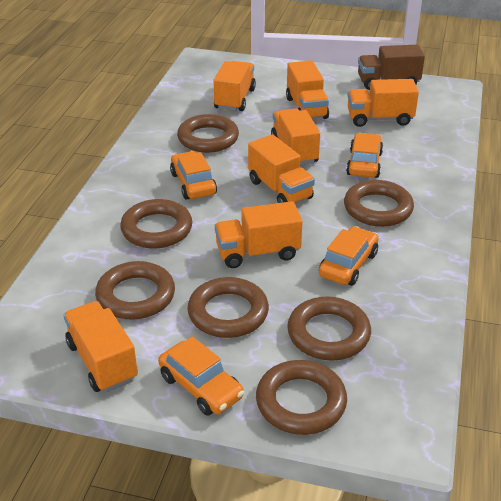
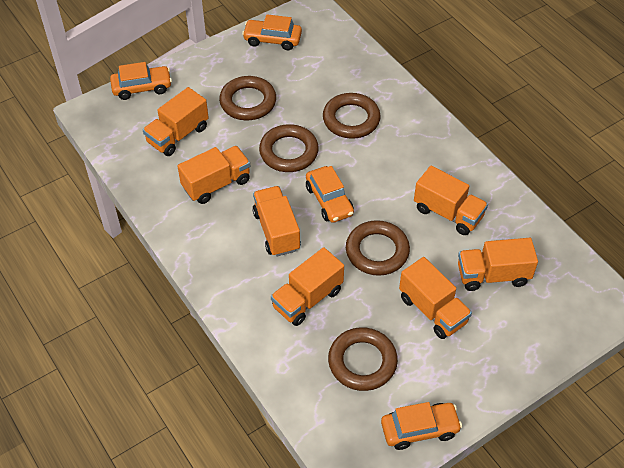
brown ring: 7 -> 5
brown truck: 1 -> 0

